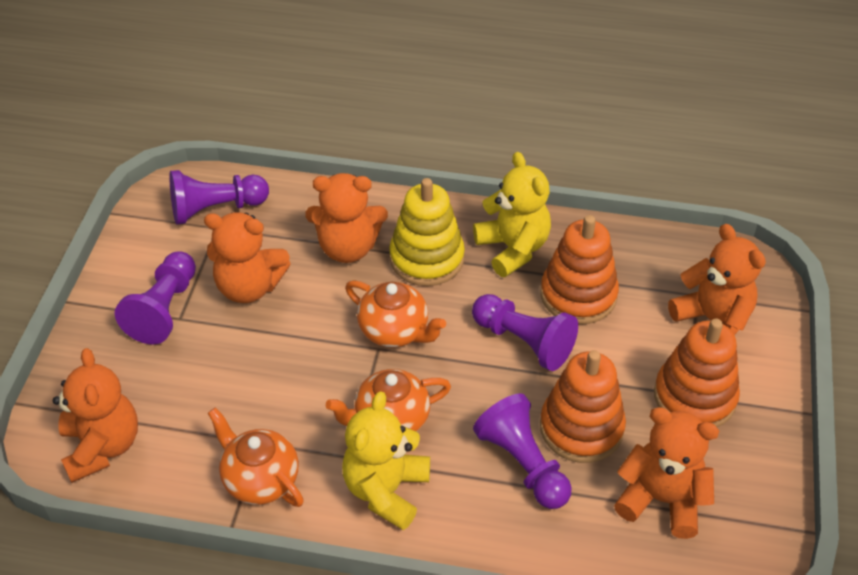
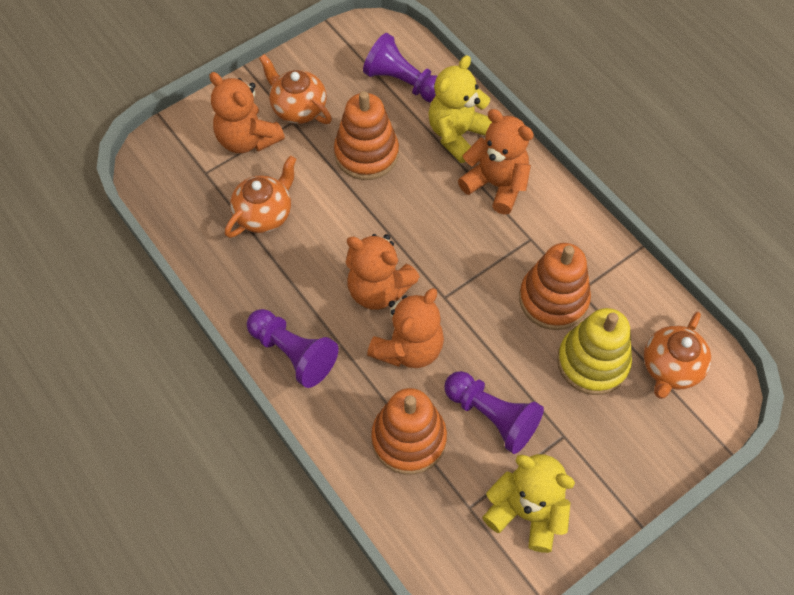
orange teddy bear: 5 -> 4
purple pawn: 4 -> 3

